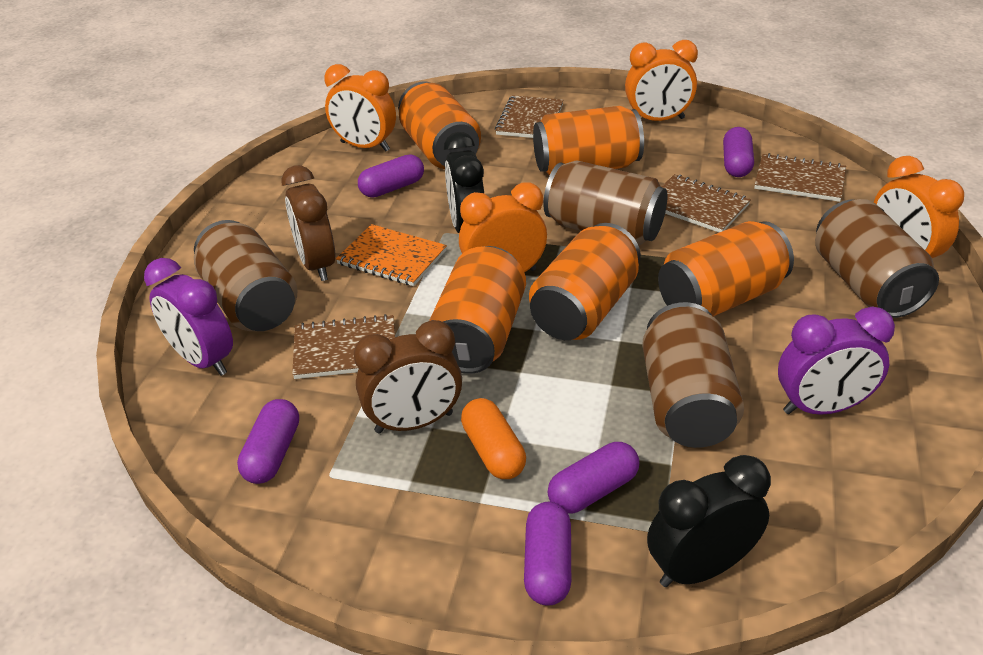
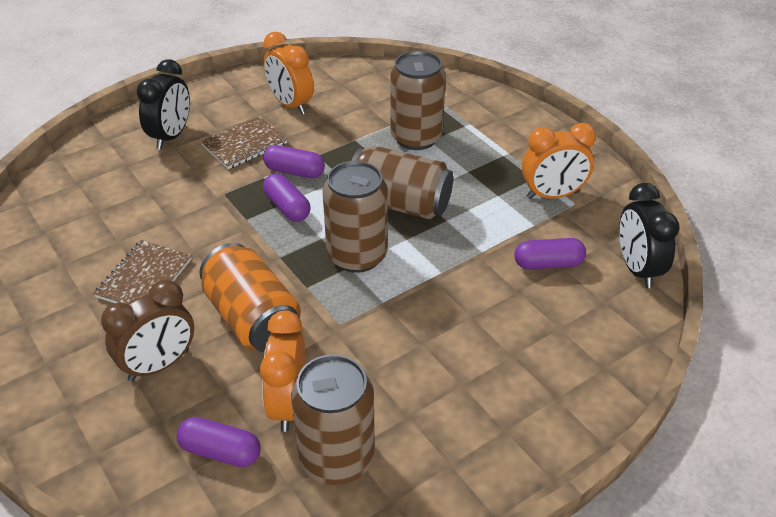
brown clock: 2 -> 1
brown notebook: 4 -> 2
orange can: 5 -> 1
orange capsule: 1 -> 0
orange clock: 4 -> 3
orange notebook: 1 -> 0
purple capsule: 5 -> 4
purple clock: 2 -> 0

